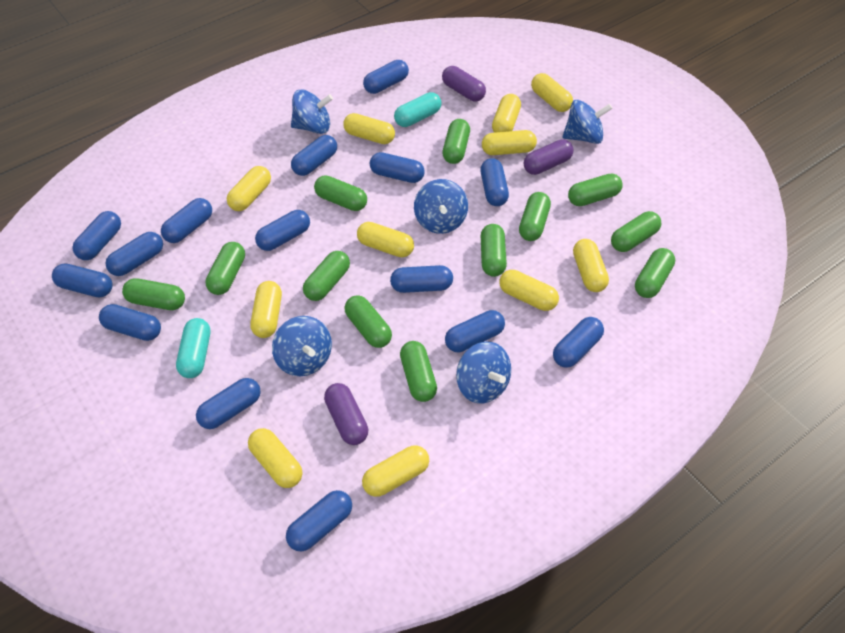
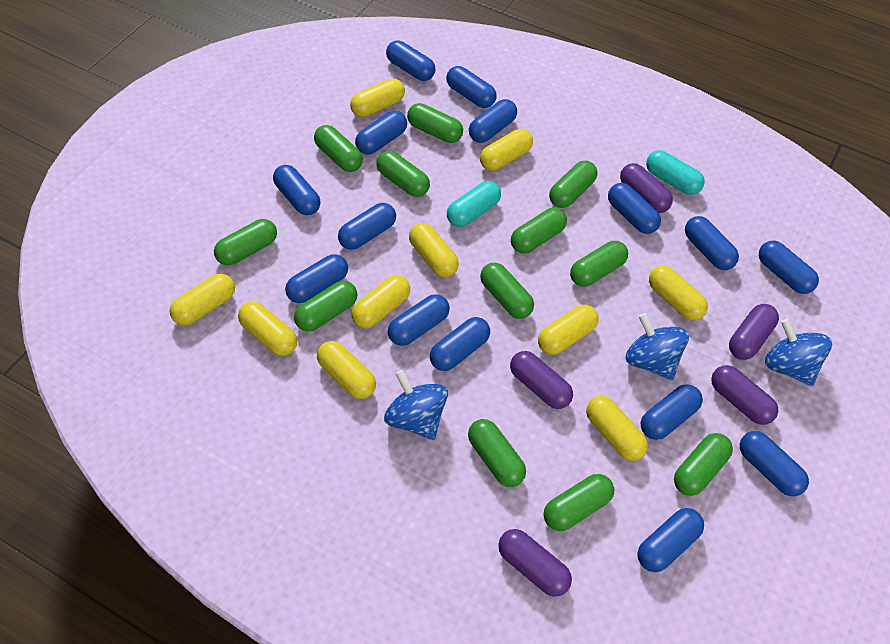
blue spinning top: 5 -> 3
purple capsule: 3 -> 5
yellow capsule: 11 -> 10

